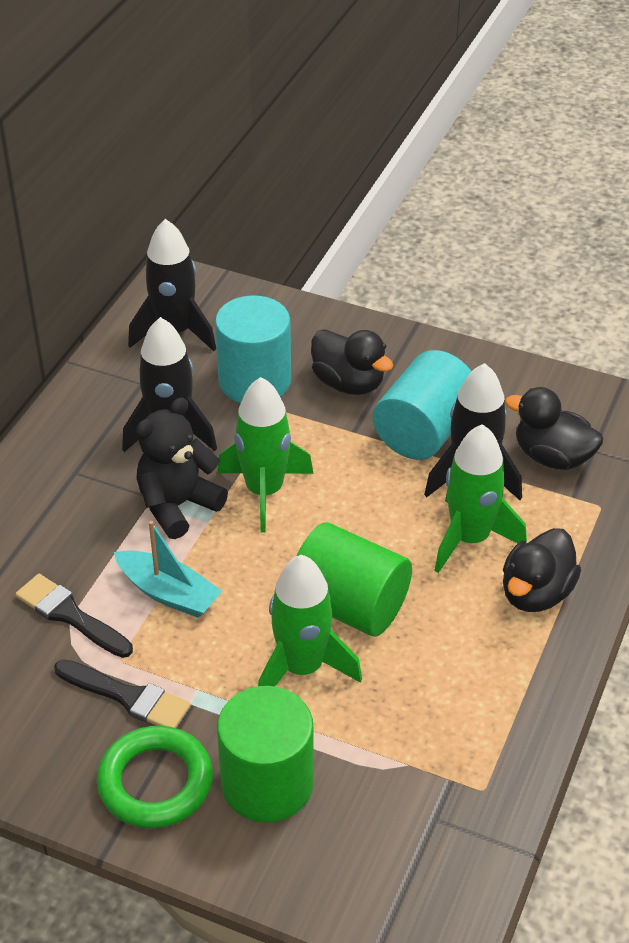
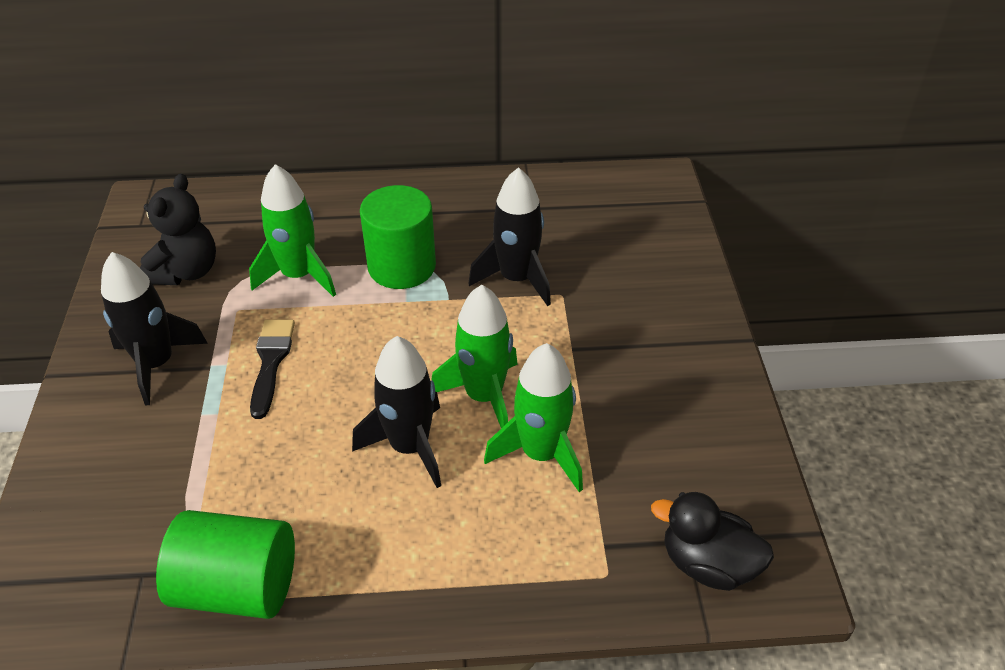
black brush: 2 -> 1
black duck: 3 -> 1
green ring: 1 -> 0
turquoise boat: 1 -> 0
turquoise cylinder: 2 -> 0

